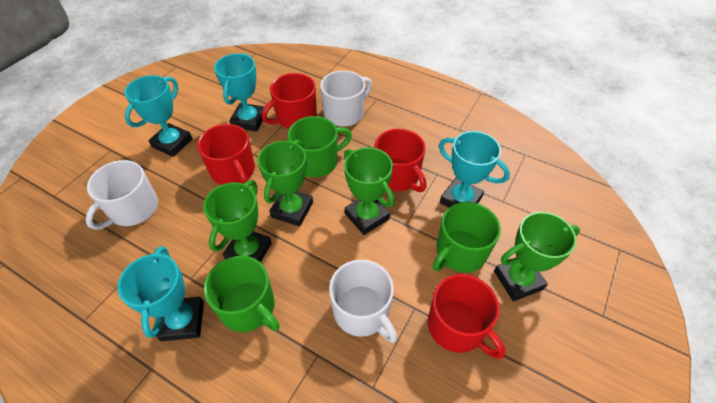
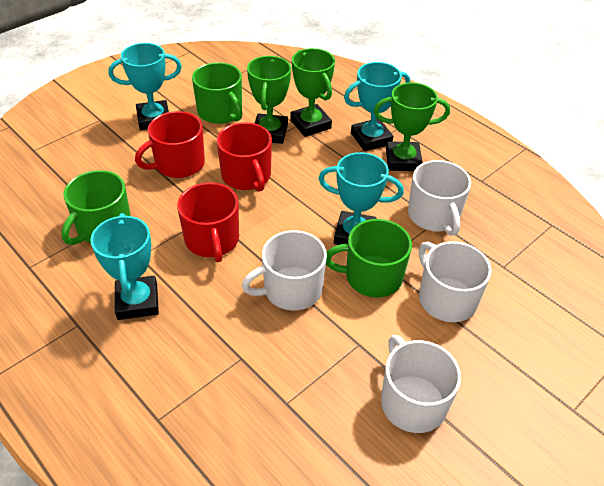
green trophy: 4 -> 3
red mug: 4 -> 3
white mug: 3 -> 4

